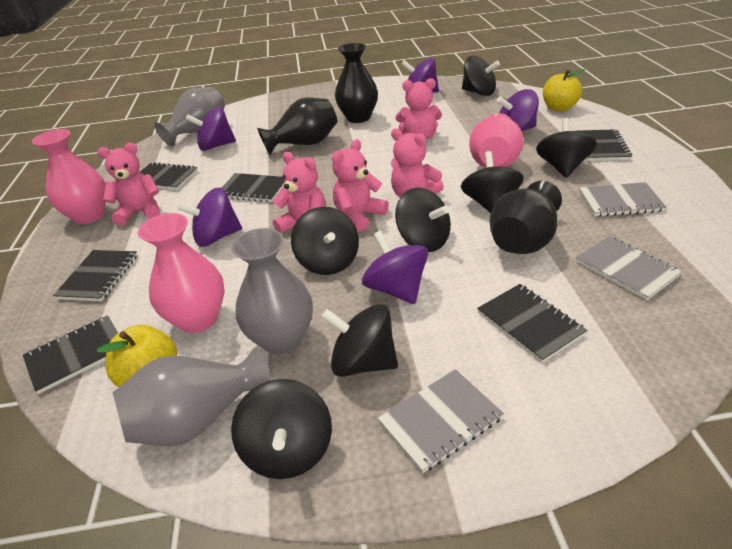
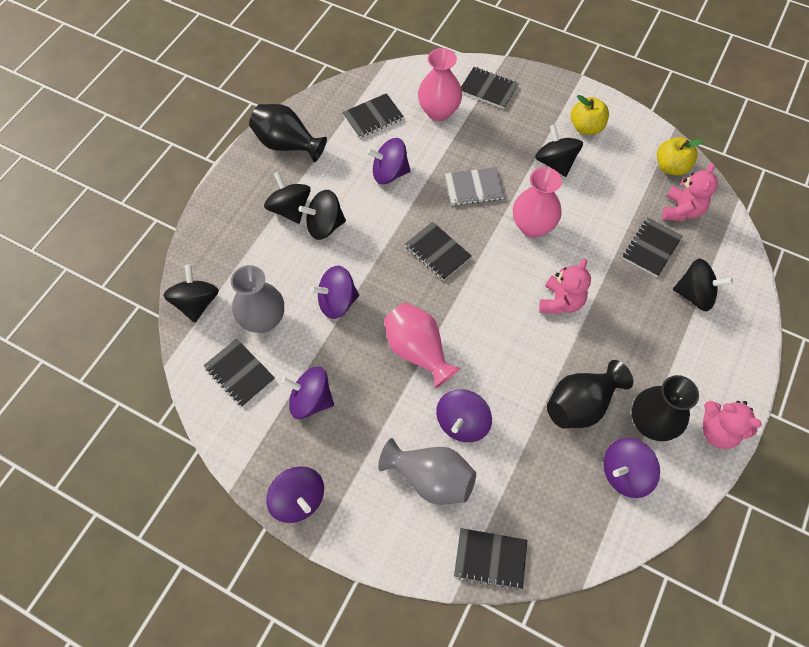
black spinning top: 7 -> 5
grey notebook: 3 -> 1
grey vase: 3 -> 2
pink teddy bear: 5 -> 3
purple spinning top: 5 -> 6

